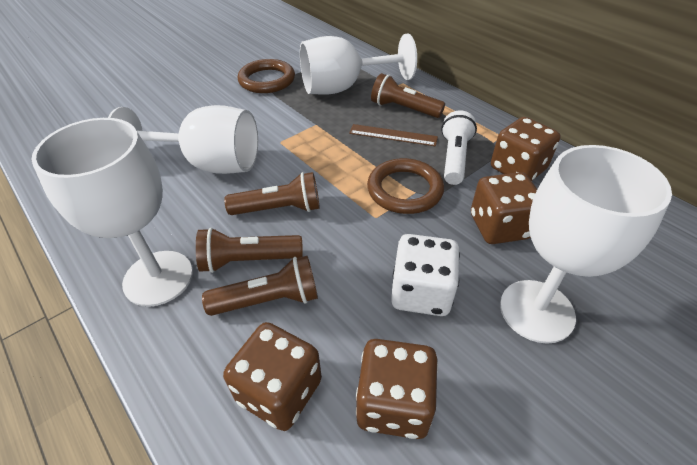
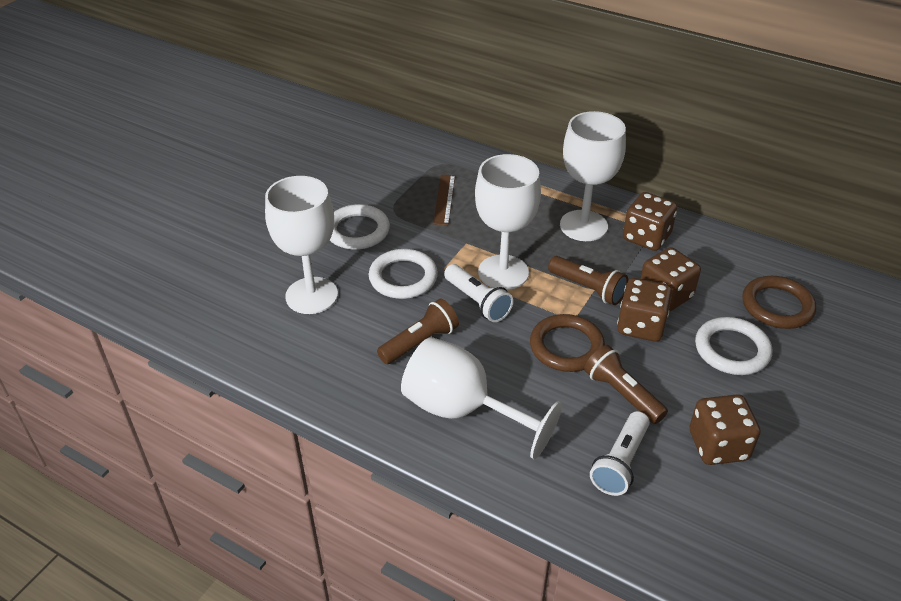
brown flashlight: 4 -> 3
white dice: 1 -> 0
white flashlight: 1 -> 2
white ring: 0 -> 3

